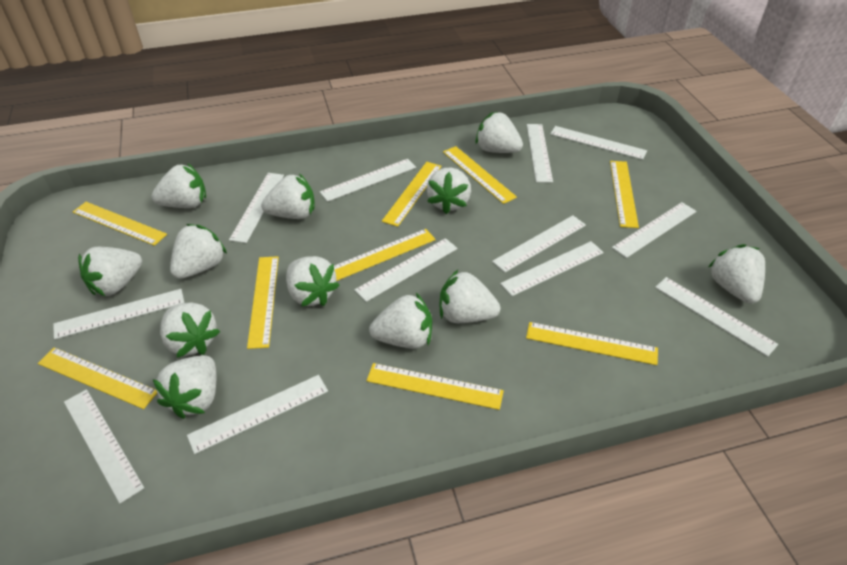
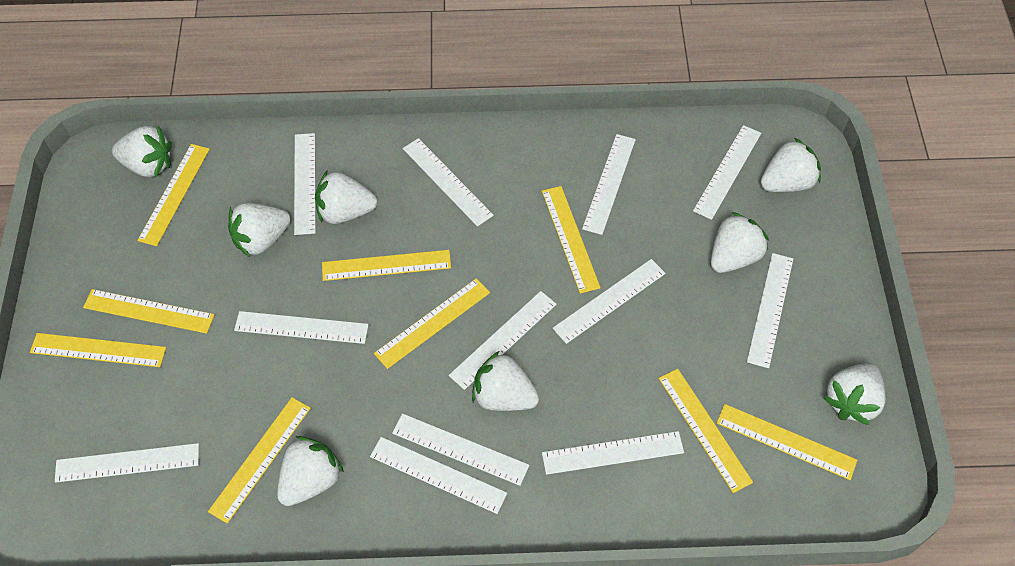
white strawberry: 12 -> 8

